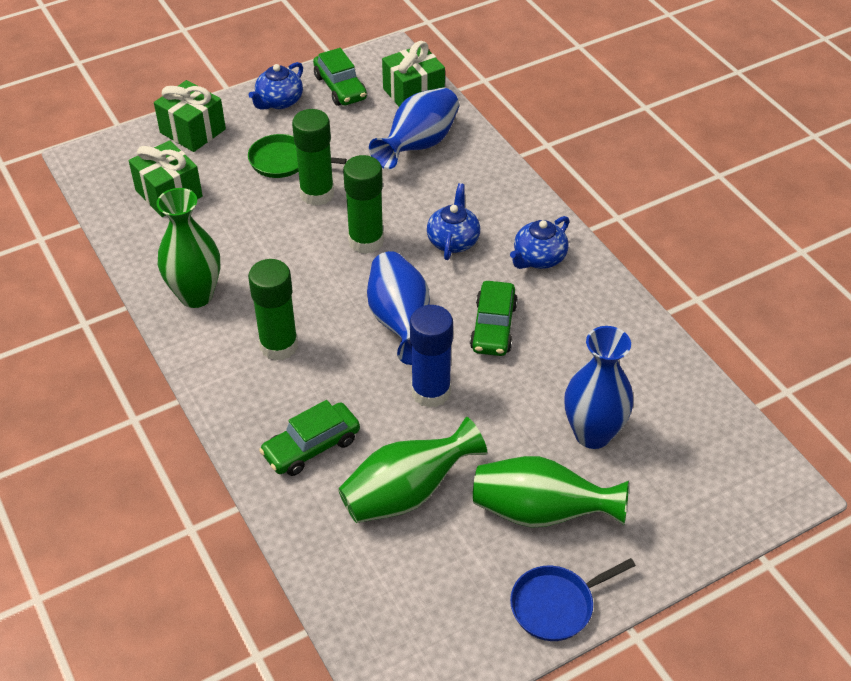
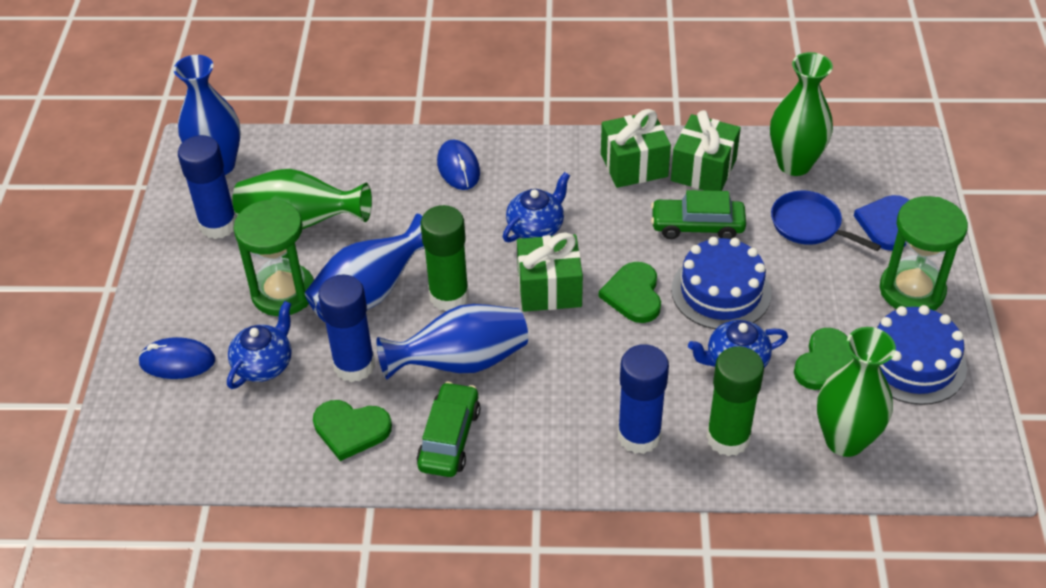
blue cake: 0 -> 2
blue glue stick: 1 -> 3
blue heart: 0 -> 1
blue mouse: 0 -> 2
green car: 3 -> 2
green glue stick: 3 -> 2
green heart: 0 -> 3
green hourglass: 0 -> 2
green pan: 1 -> 0

